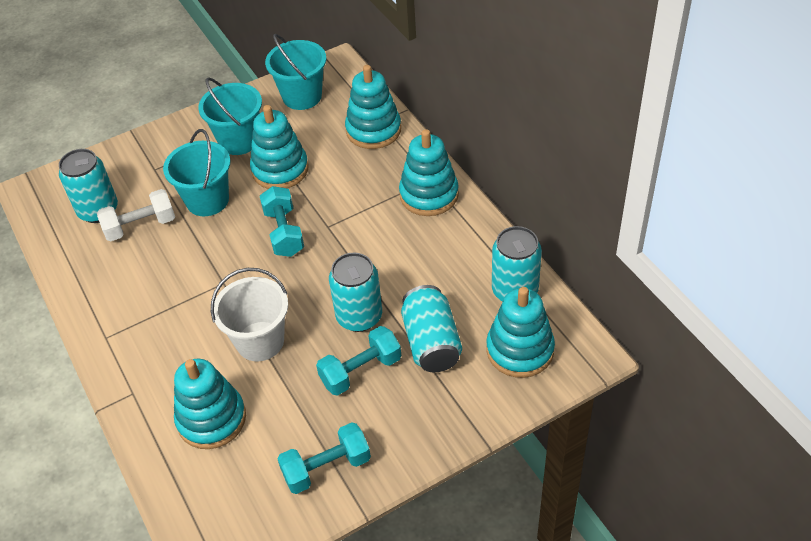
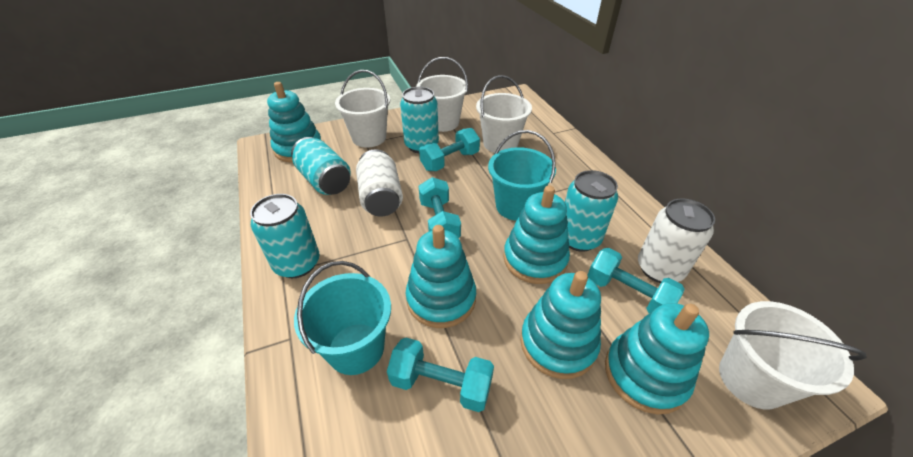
turquoise bucket: 3 -> 2
turquoise dumbbell: 3 -> 4
white bucket: 1 -> 4
white can: 0 -> 2
white dumbbell: 1 -> 0

